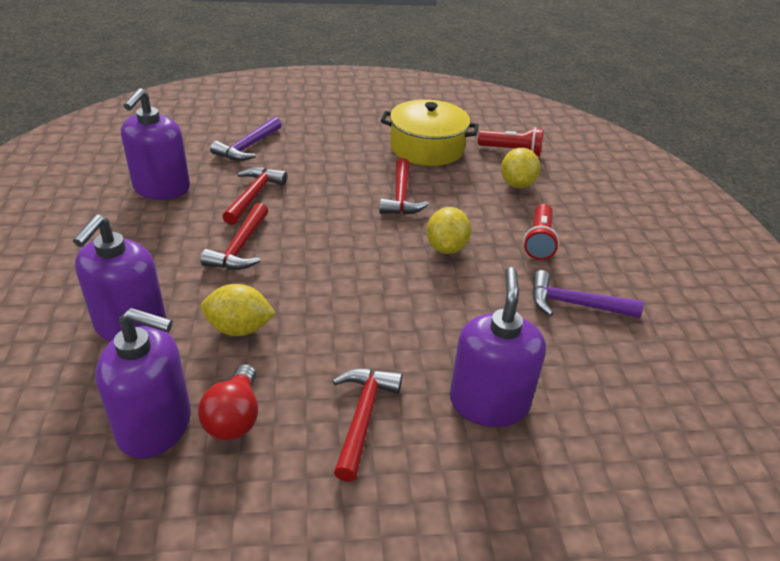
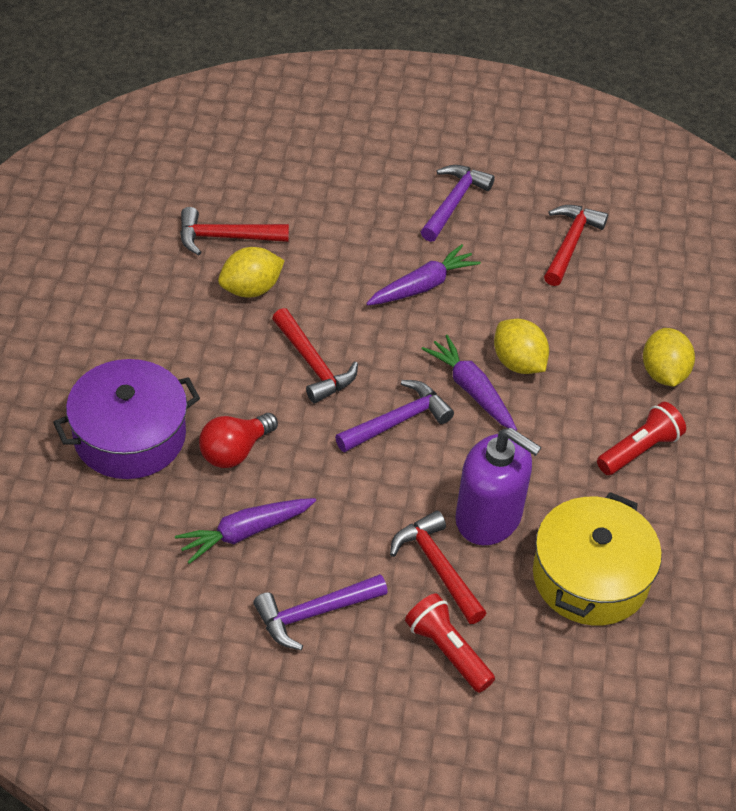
purple carrot: 0 -> 3
purple hammer: 2 -> 3
purple pot: 0 -> 1
purple soap dispenser: 4 -> 1

